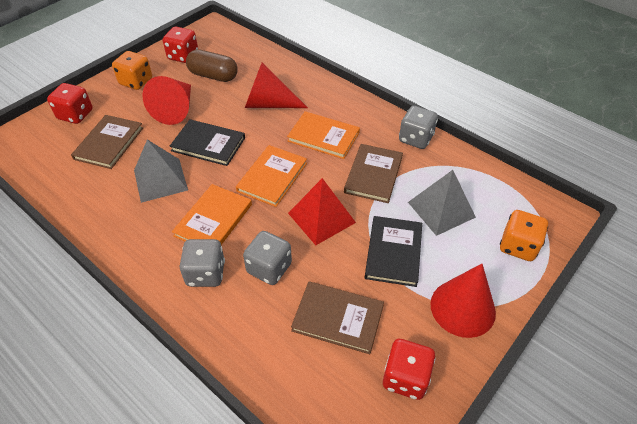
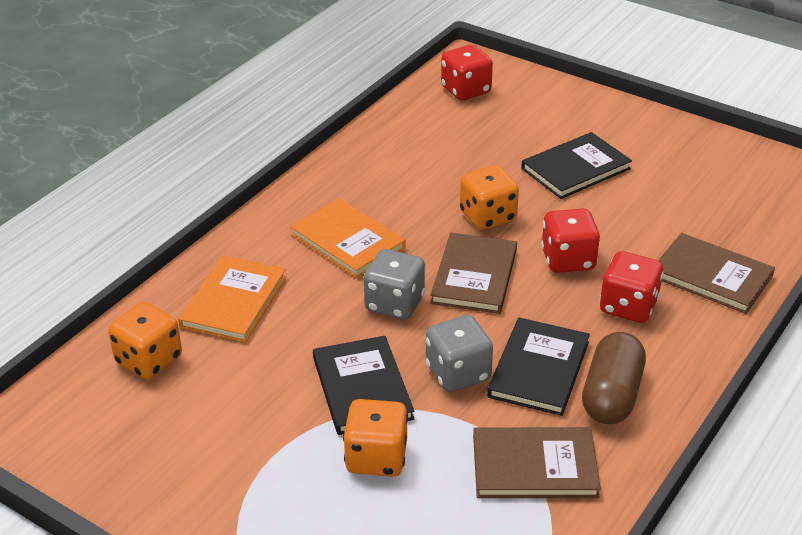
black book: 2 -> 3
grey dice: 3 -> 2
grey pyramid: 2 -> 0
orange book: 3 -> 2
orange dice: 2 -> 3
red cone: 3 -> 0
red pyramid: 1 -> 0

